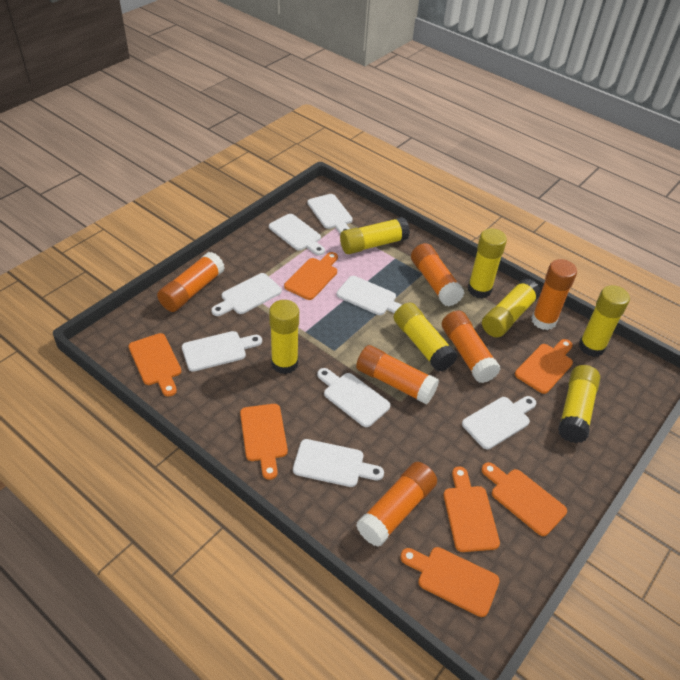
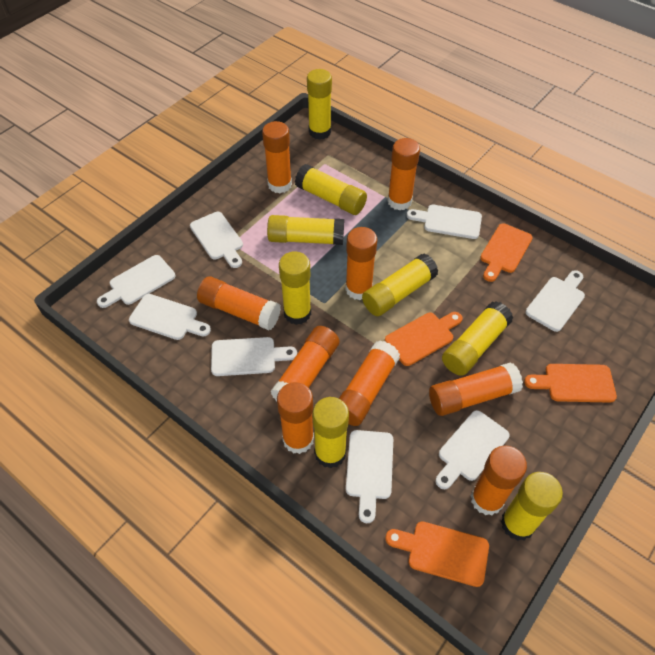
orange cutting board: 7 -> 4
orange glue stick: 6 -> 9
yellow glue stick: 7 -> 8

